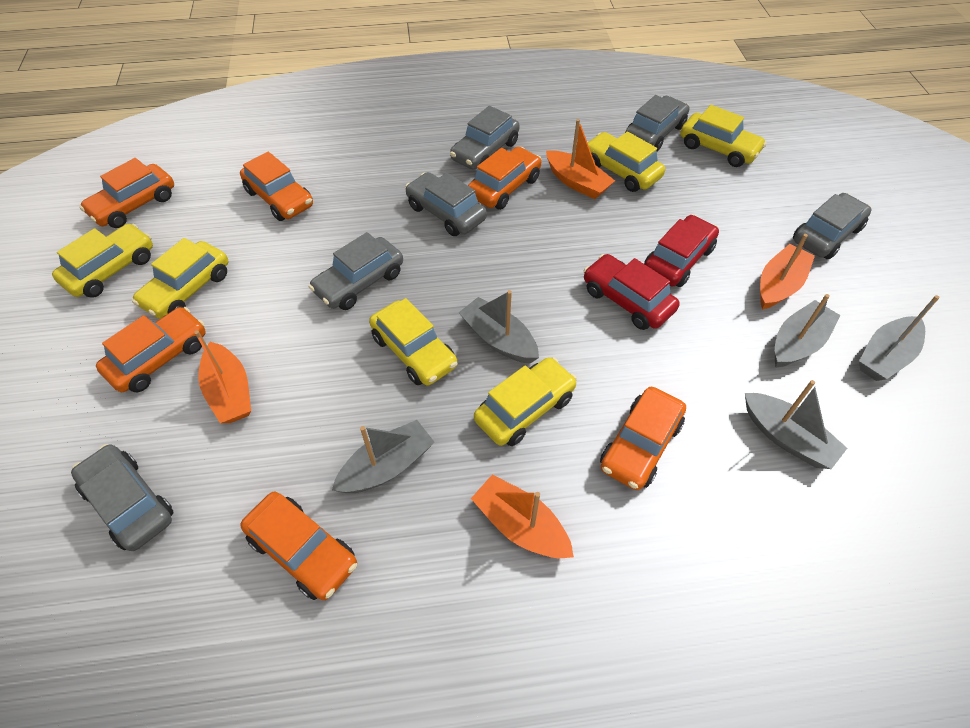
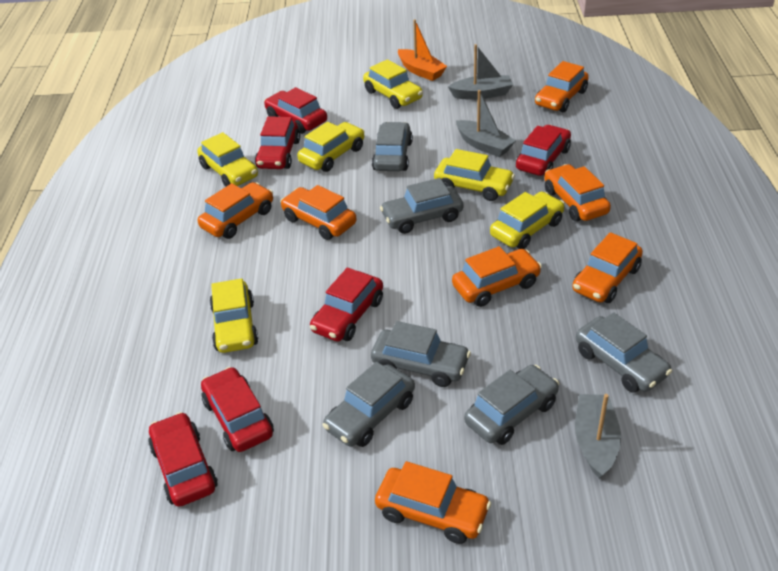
grey boat: 5 -> 3
orange boat: 4 -> 1
orange car: 6 -> 7
red car: 2 -> 6

